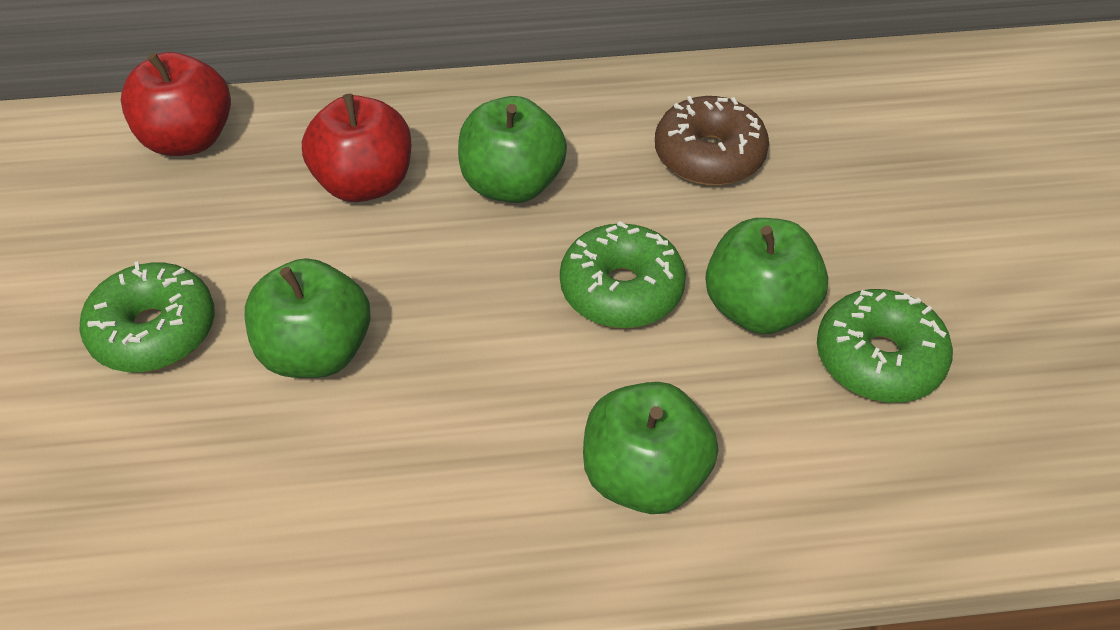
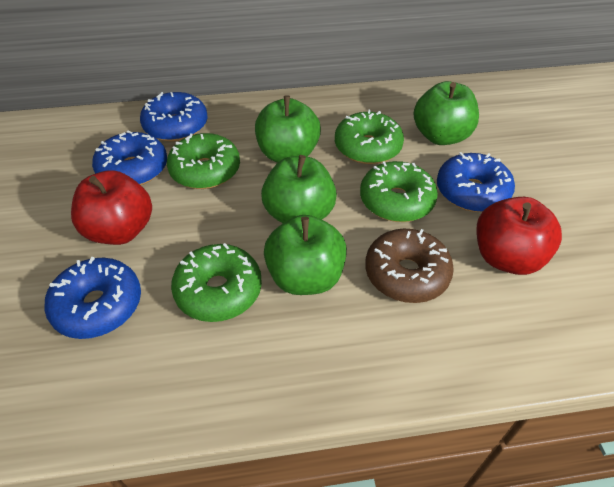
blue donut: 0 -> 4
green donut: 3 -> 4

